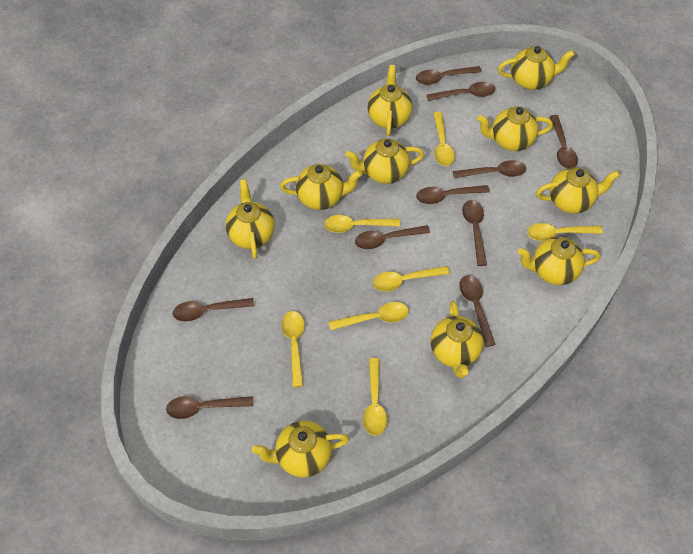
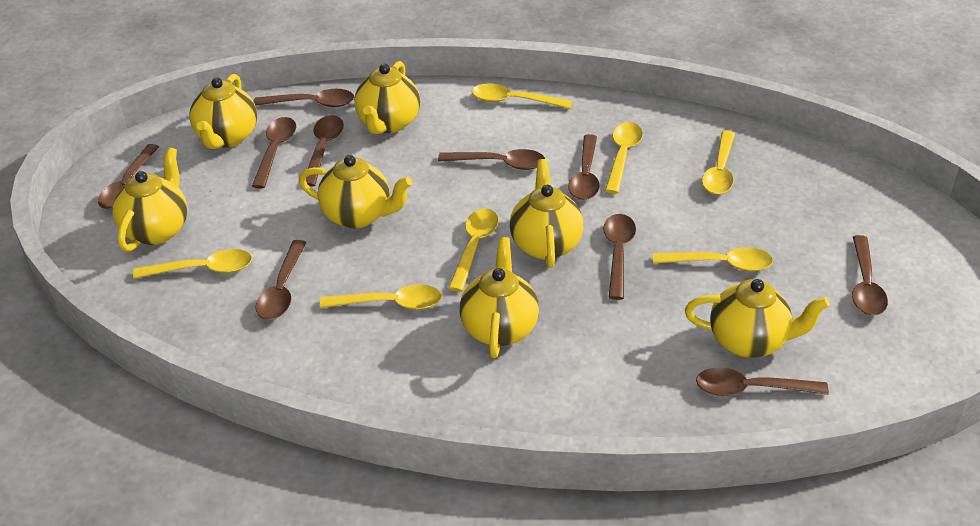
yellow teapot: 10 -> 7

